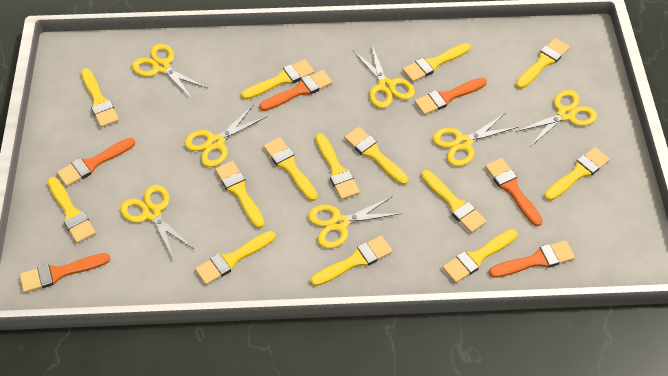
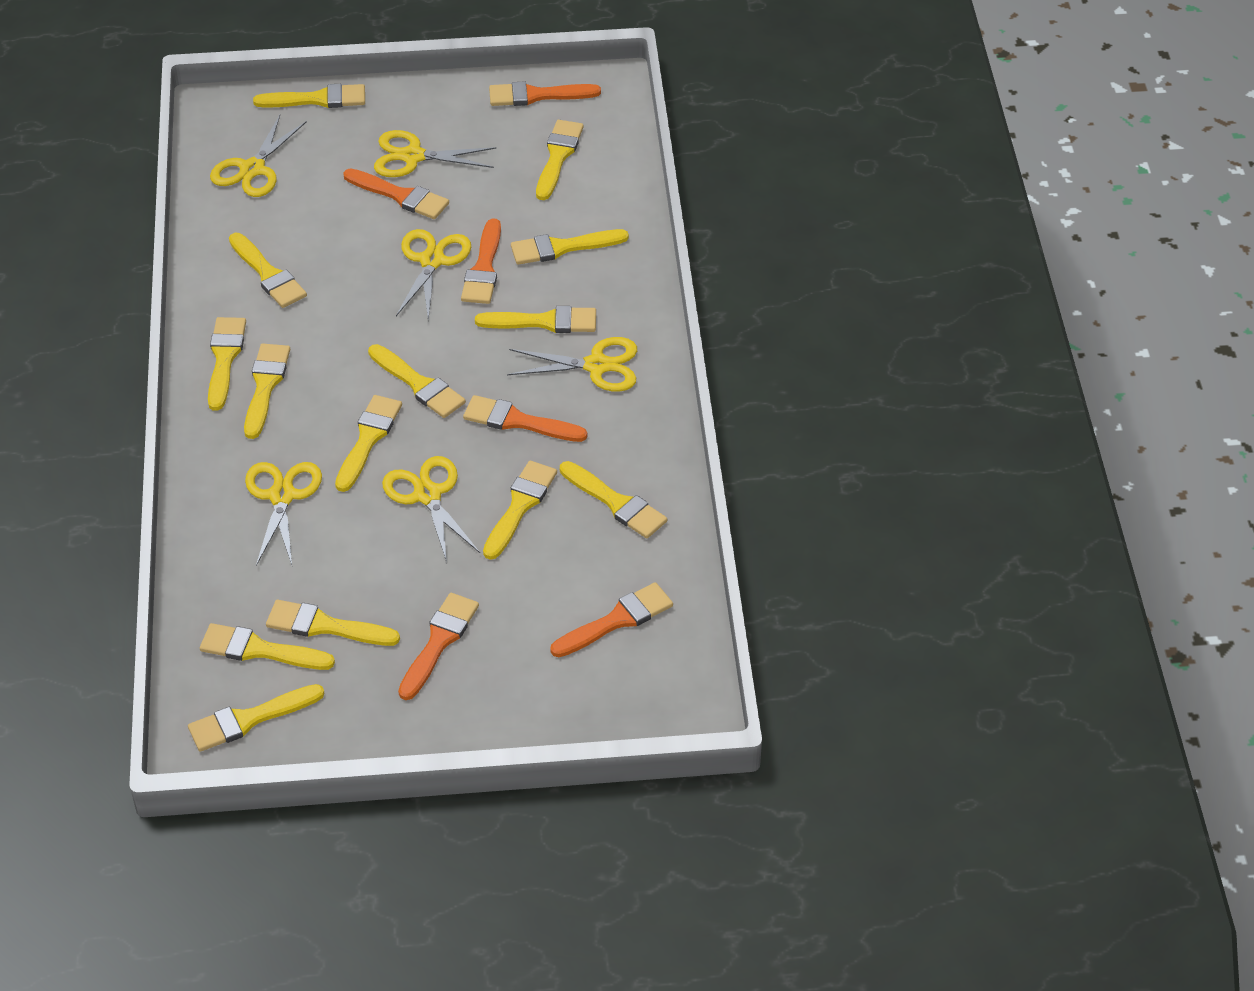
yellow scissors: 7 -> 6

